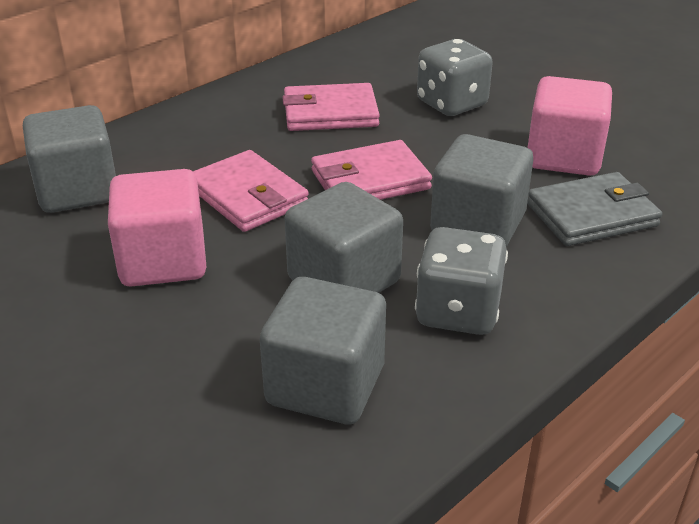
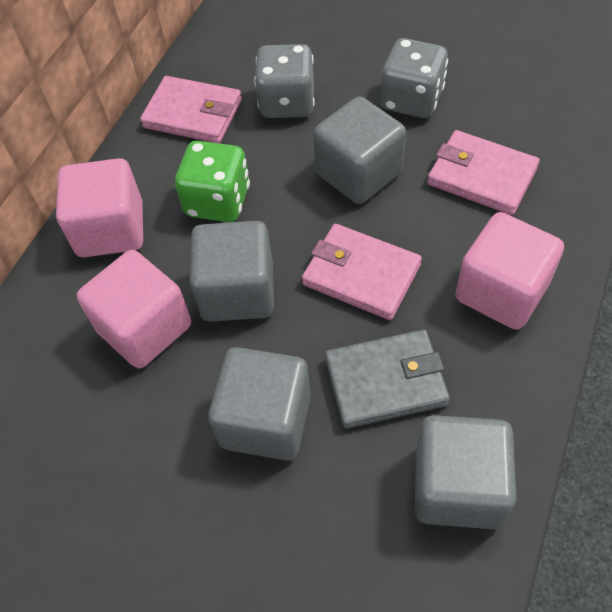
green dice: 0 -> 1
pink cube: 2 -> 3

